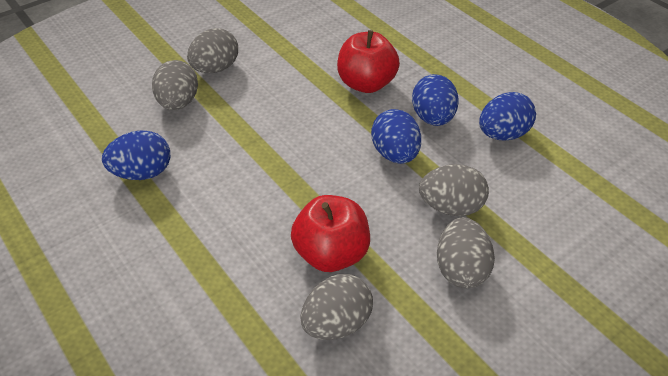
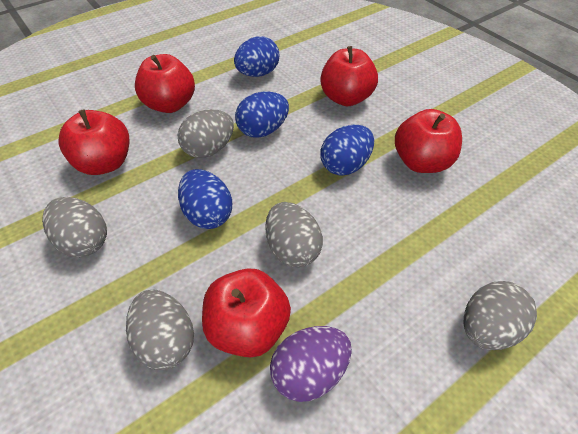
purple egg: 0 -> 1
red apple: 2 -> 5

